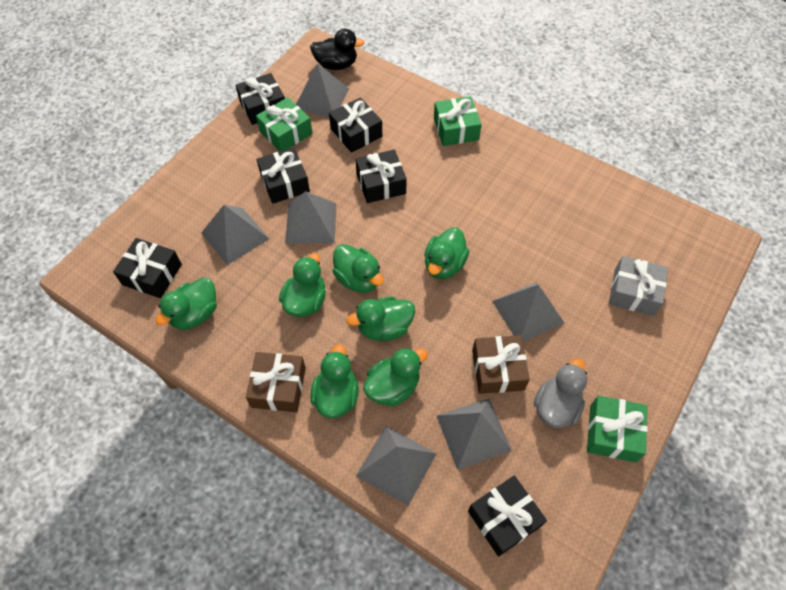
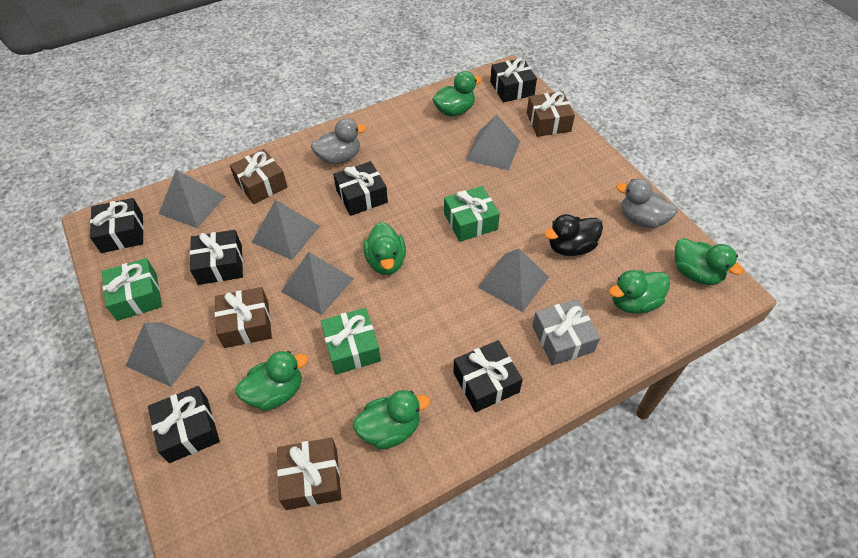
brown gift: 2 -> 4
green duck: 7 -> 6
grey duck: 1 -> 2

